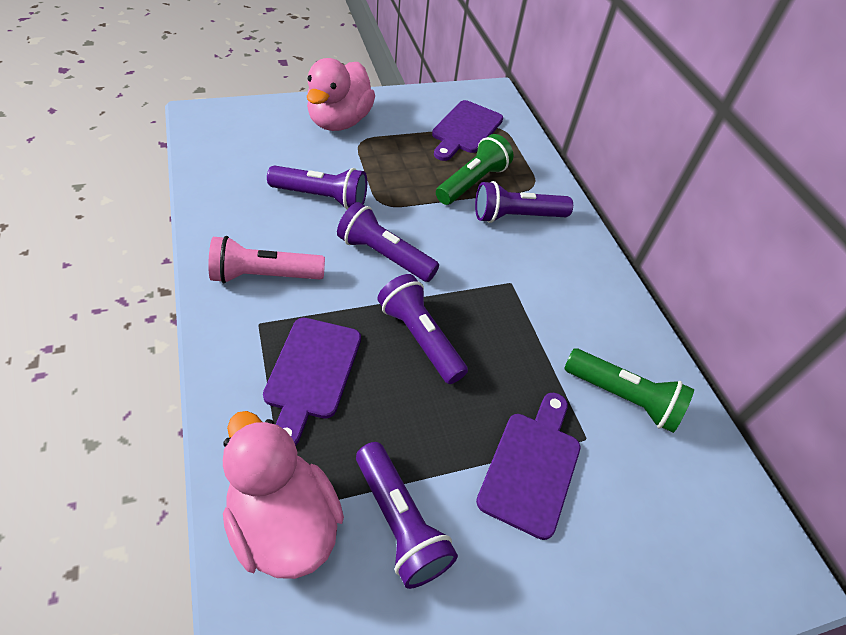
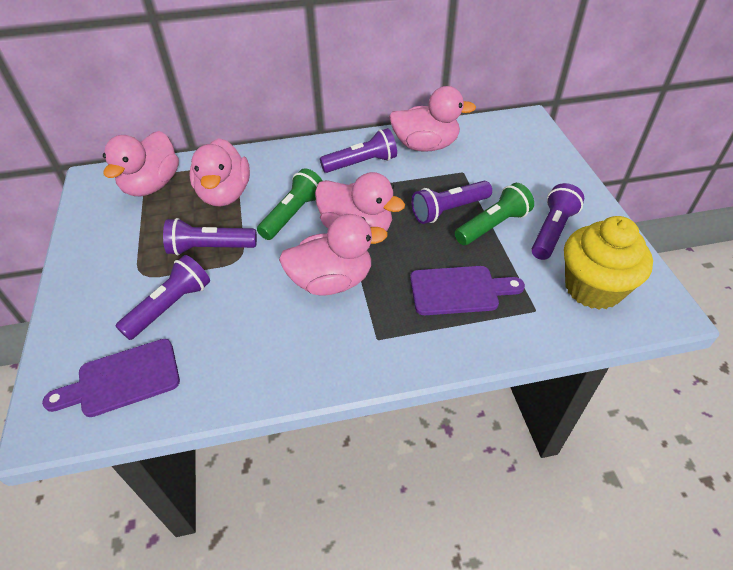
pink duck: 2 -> 5
pink flashlight: 1 -> 0
purple cutting board: 3 -> 2
yellow cupcake: 0 -> 1

